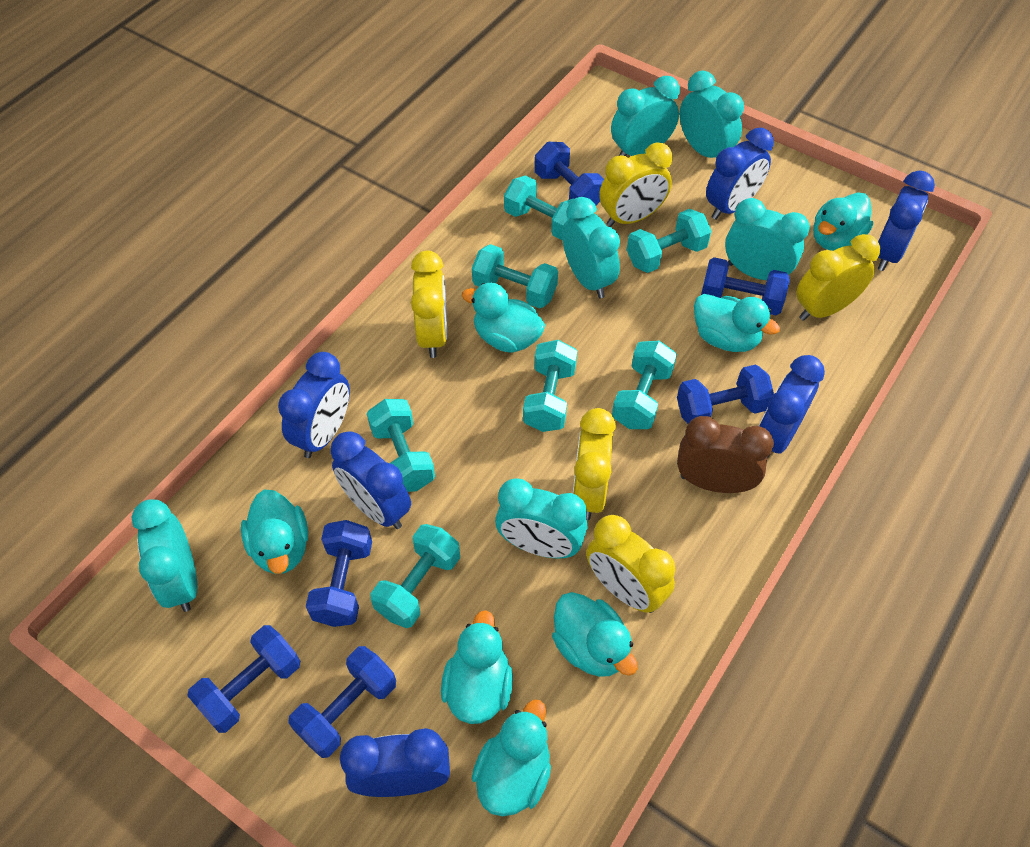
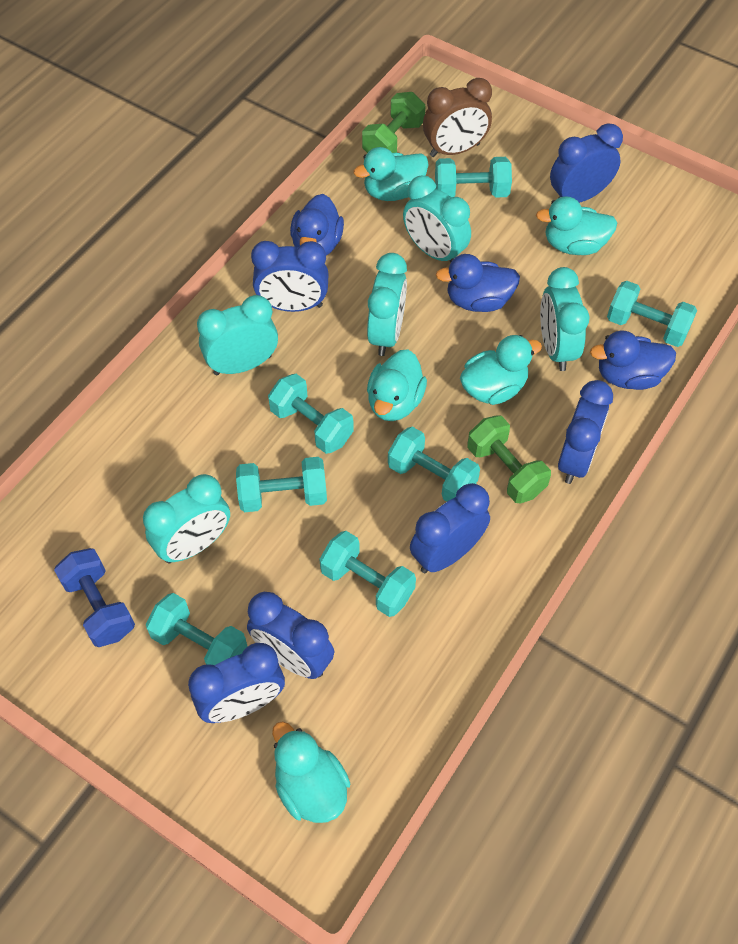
blue duck: 0 -> 3
blue dumbbell: 6 -> 1
green dumbbell: 0 -> 2
turquoise clock: 6 -> 5
turquoise duck: 7 -> 5
yellow clock: 5 -> 0

